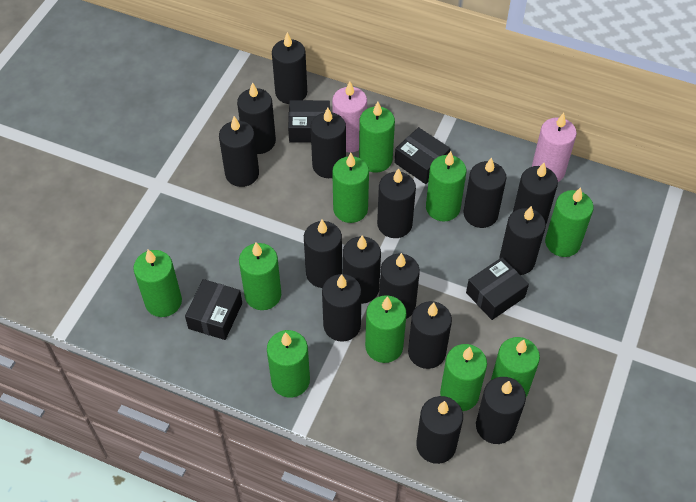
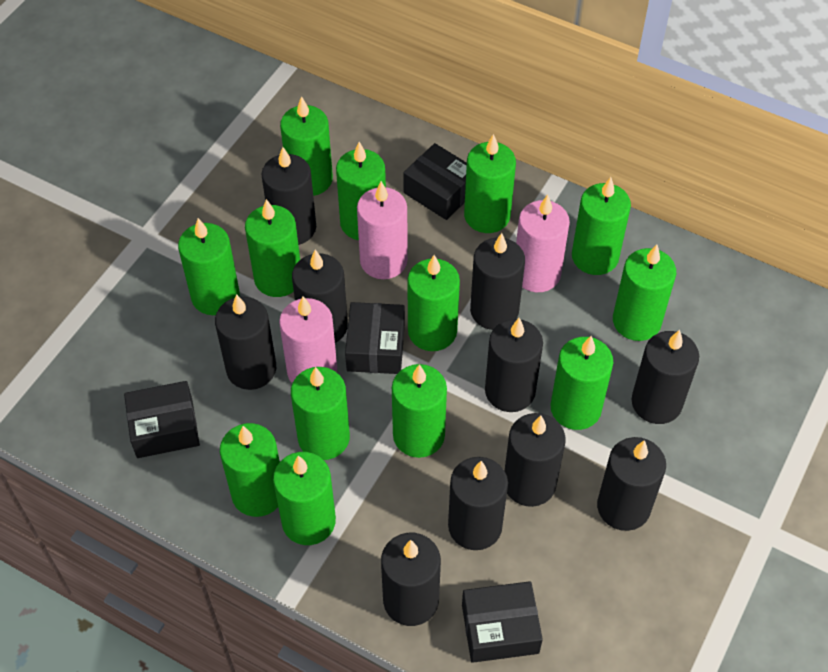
black candle: 15 -> 10
green candle: 10 -> 13
pink candle: 2 -> 3

